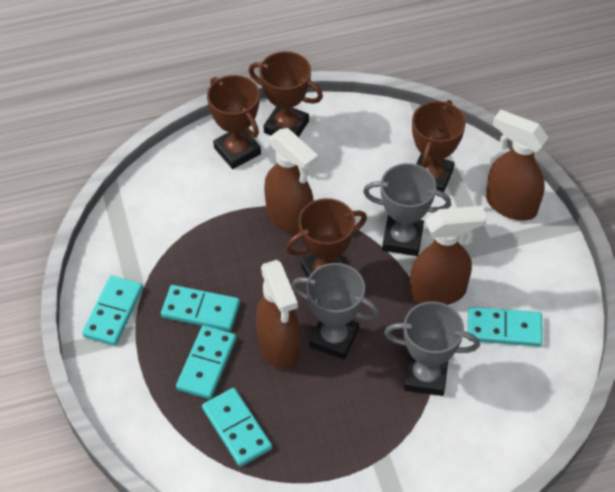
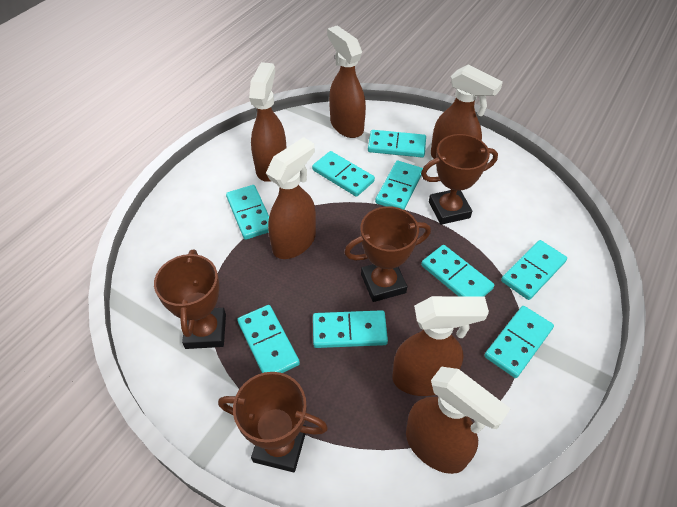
brown spray bottle: 4 -> 6
grey trophy: 3 -> 0
turquoise domino: 5 -> 9

